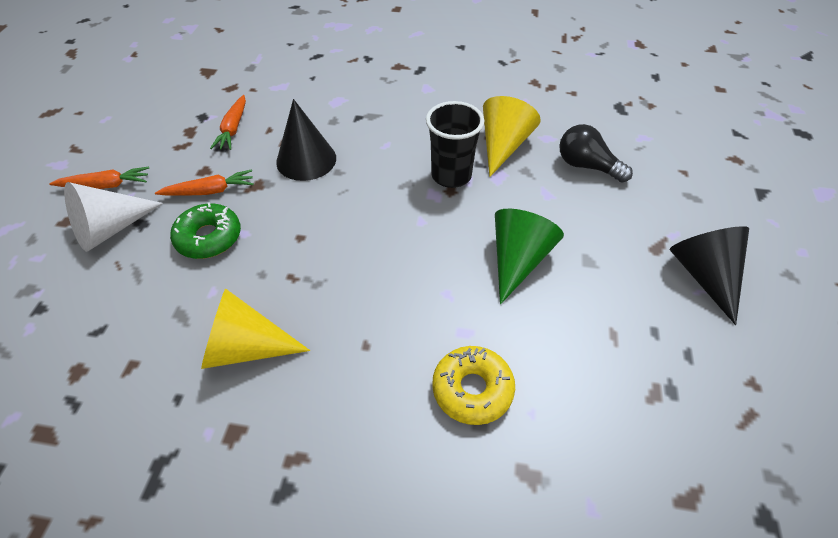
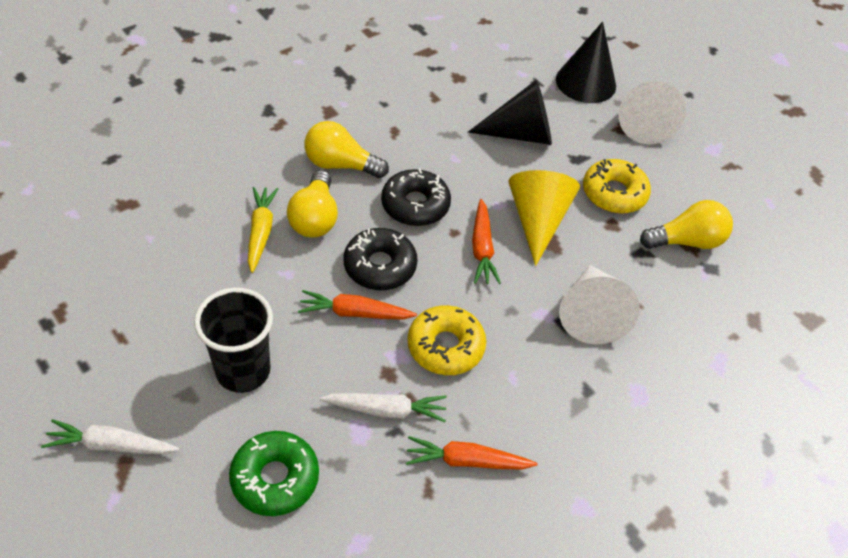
black donut: 0 -> 2
black light bulb: 1 -> 0
green cone: 1 -> 0
white carrot: 0 -> 2
white cone: 1 -> 2
yellow carrot: 0 -> 1
yellow cone: 2 -> 1
yellow donut: 1 -> 2
yellow light bulb: 0 -> 3

